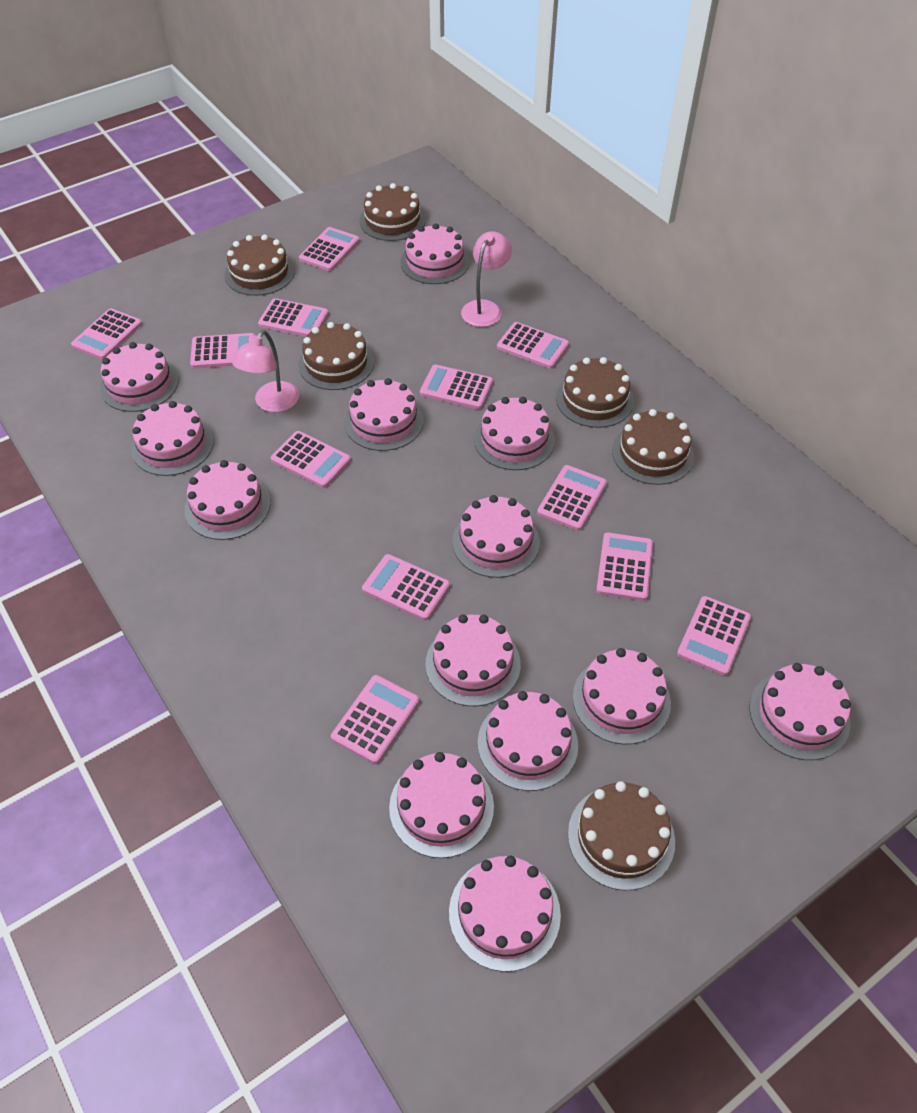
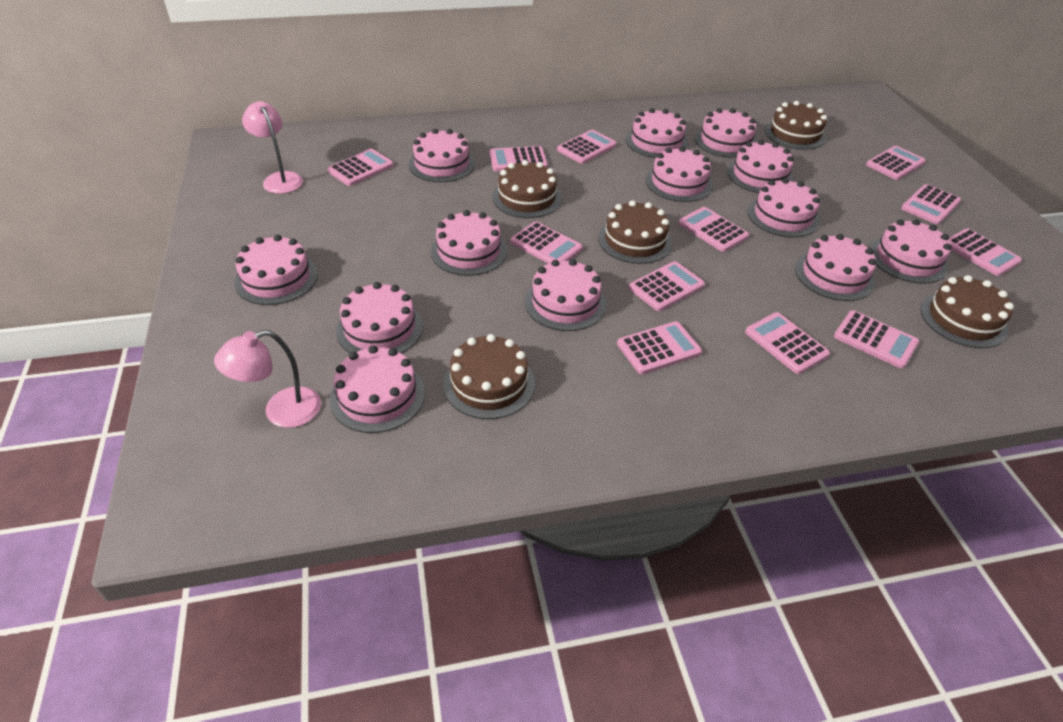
brown cake: 6 -> 5

